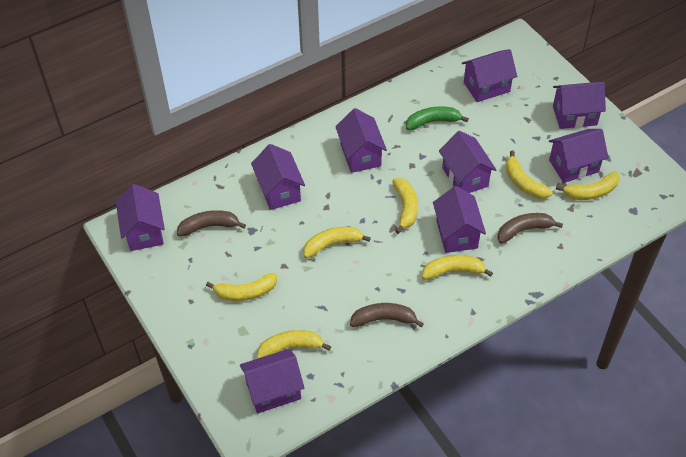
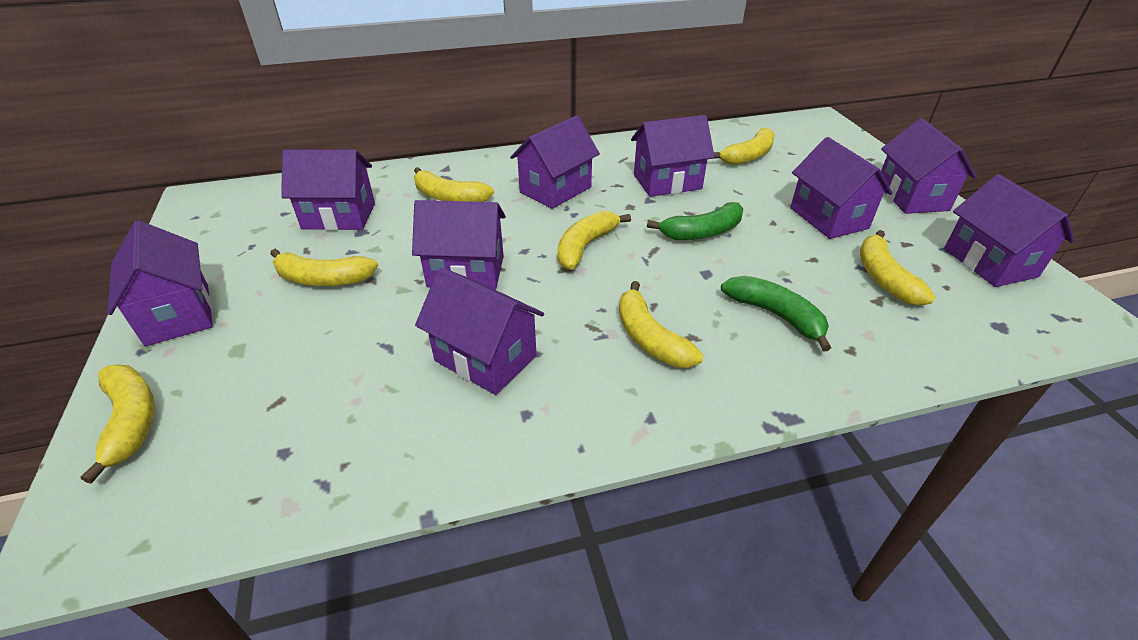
brown banana: 3 -> 0
green banana: 1 -> 2

